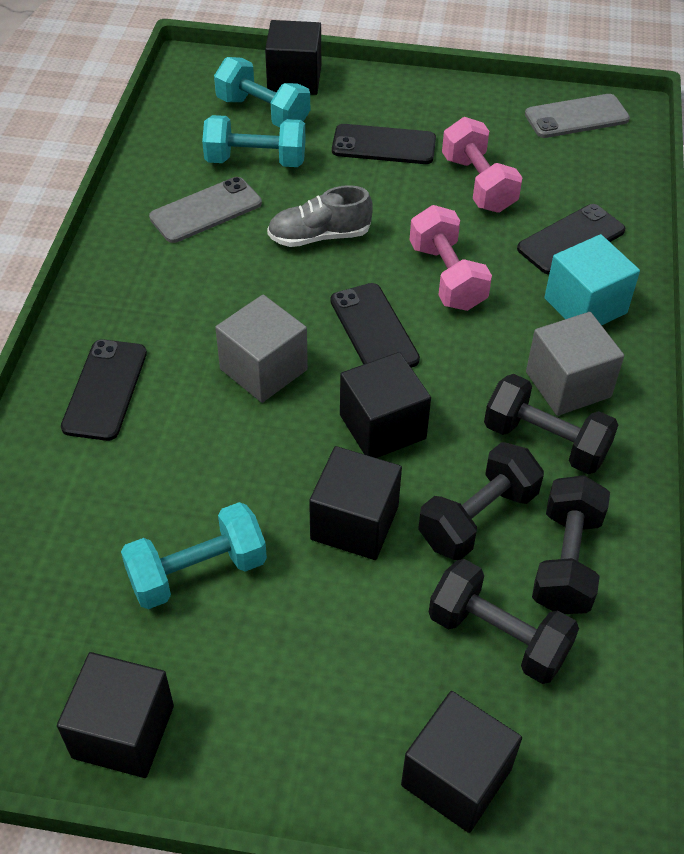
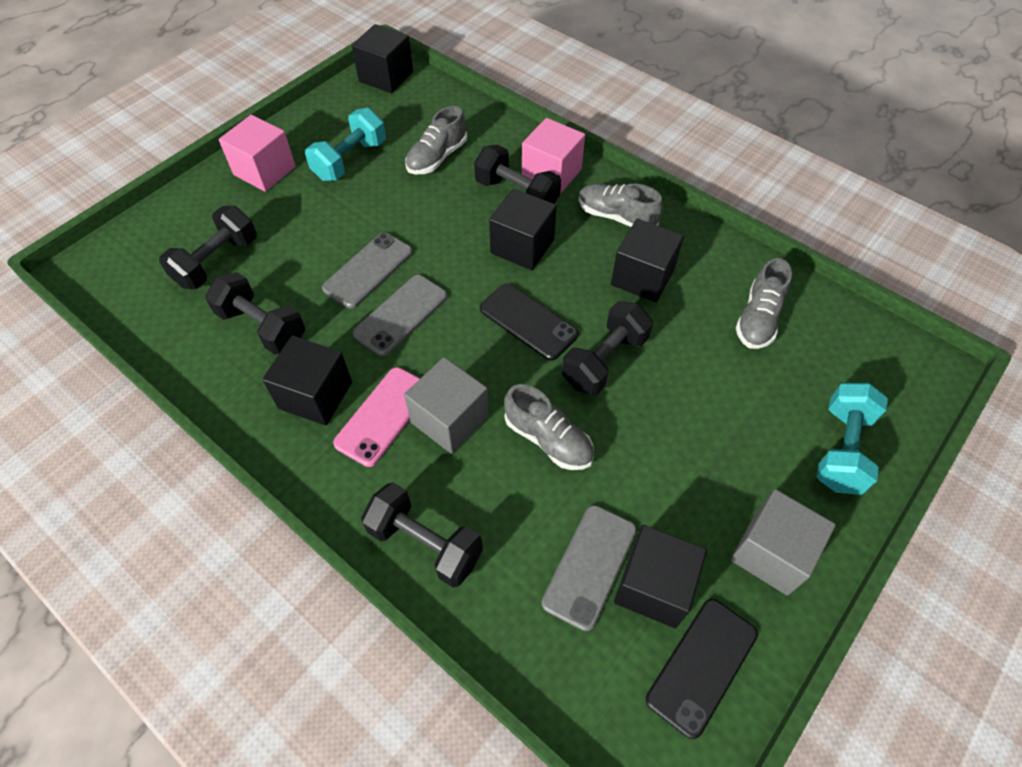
black dumbbell: 4 -> 5
black phone: 4 -> 2
grey phone: 2 -> 3
grey shoe: 1 -> 4
pink cube: 0 -> 2
pink dumbbell: 2 -> 0
pink phone: 0 -> 1
turquoise cube: 1 -> 0
turquoise dumbbell: 3 -> 2

